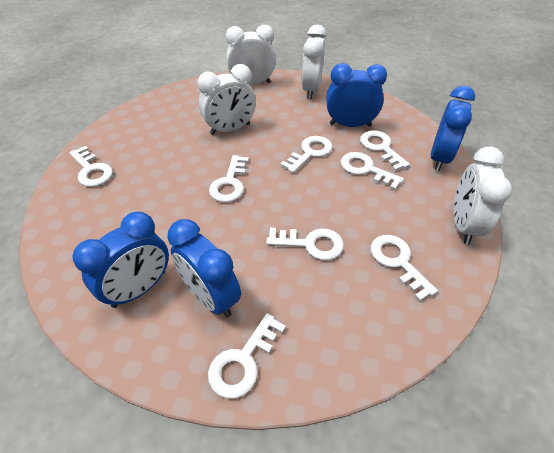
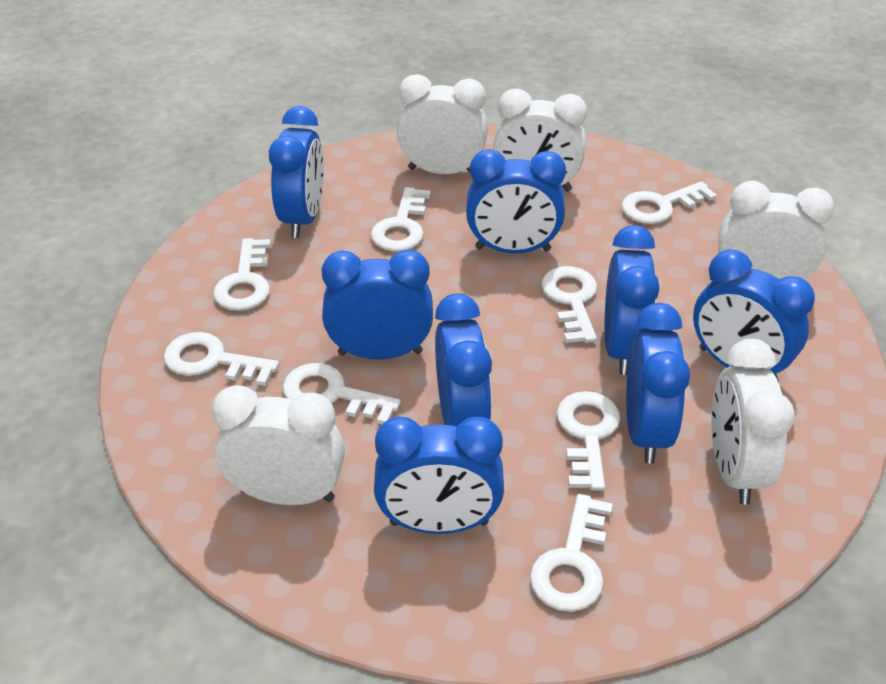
blue clock: 4 -> 8
white clock: 4 -> 5

